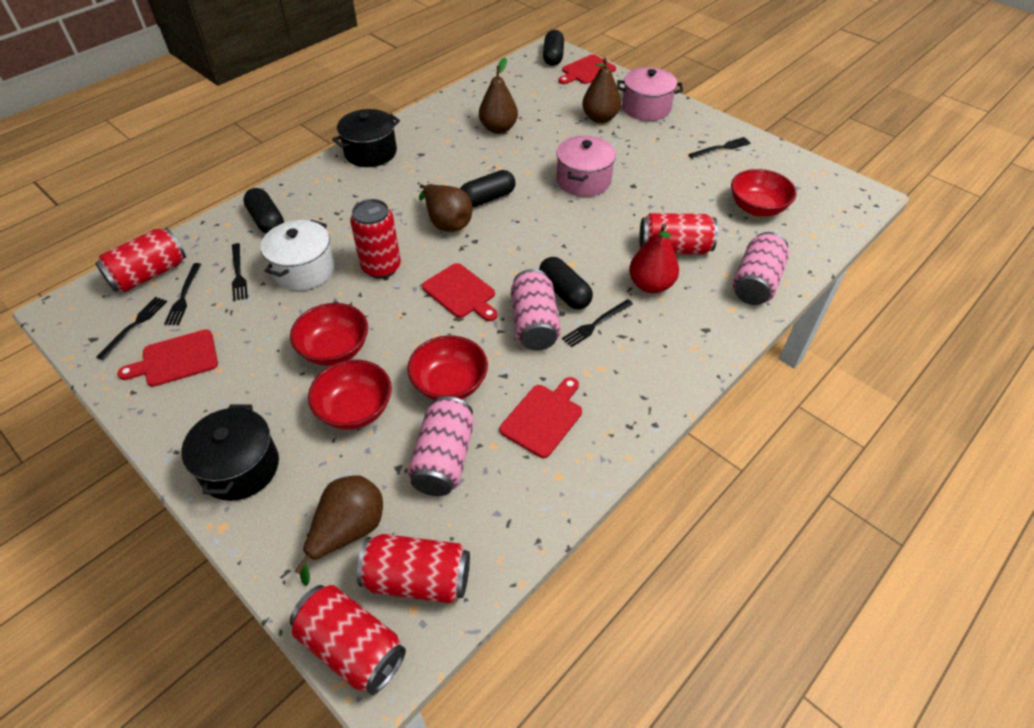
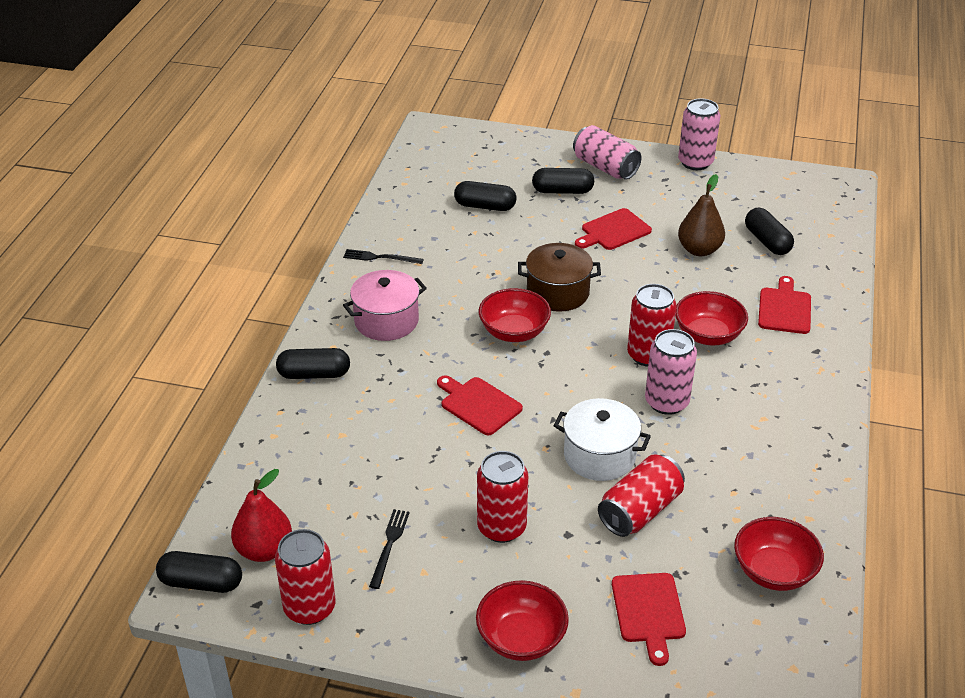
black capsule: 4 -> 5
black fork: 5 -> 2
black pot: 2 -> 0
brown pear: 4 -> 1
brown pot: 0 -> 1
pink pot: 2 -> 1
red can: 5 -> 4

